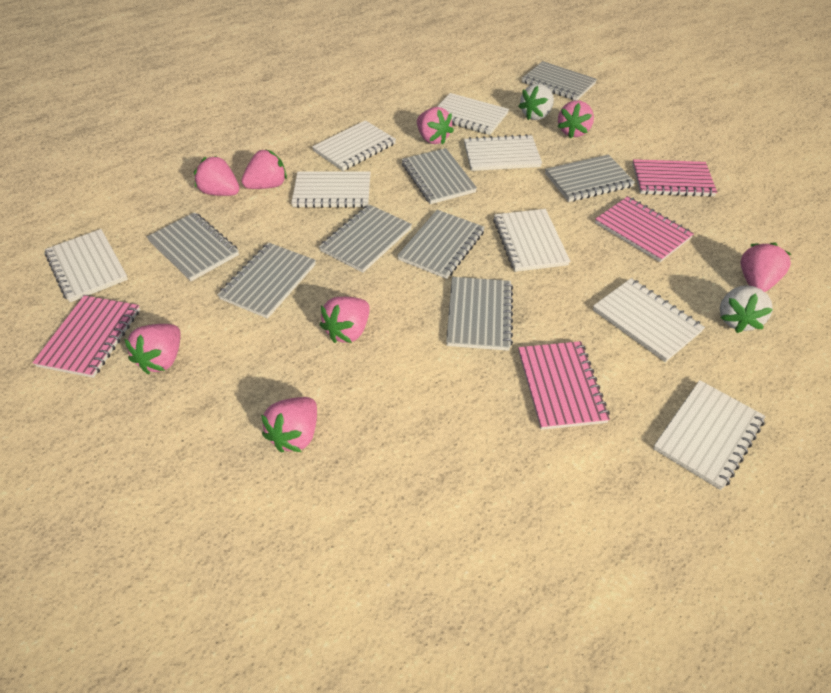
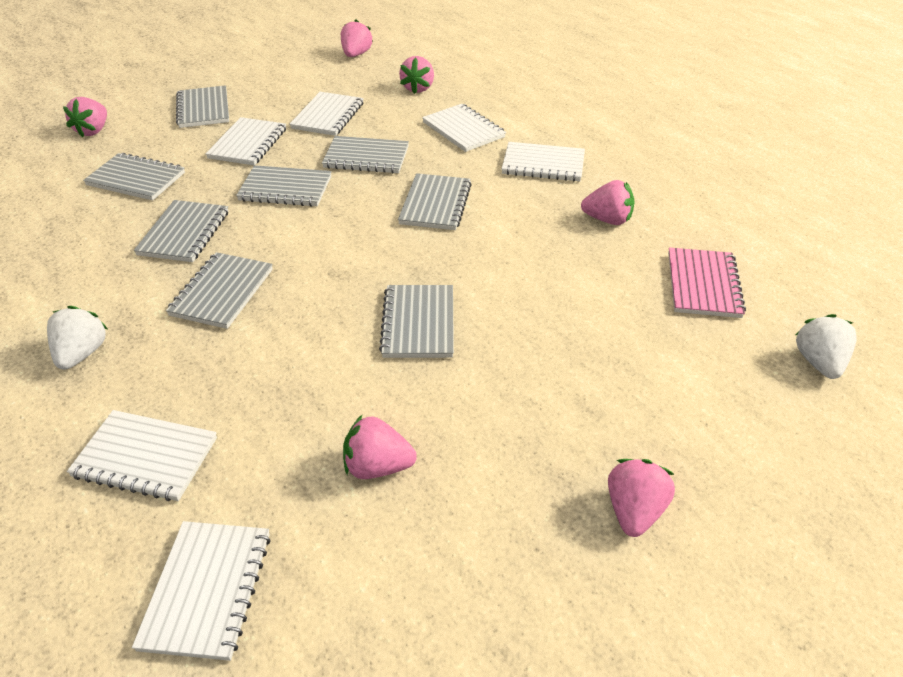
pink notebook: 4 -> 1
pink strawberry: 8 -> 6
white notebook: 8 -> 6

